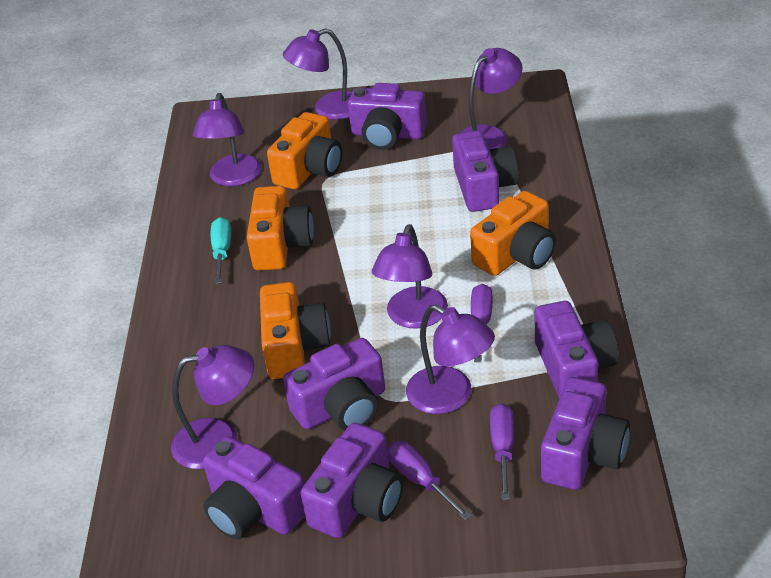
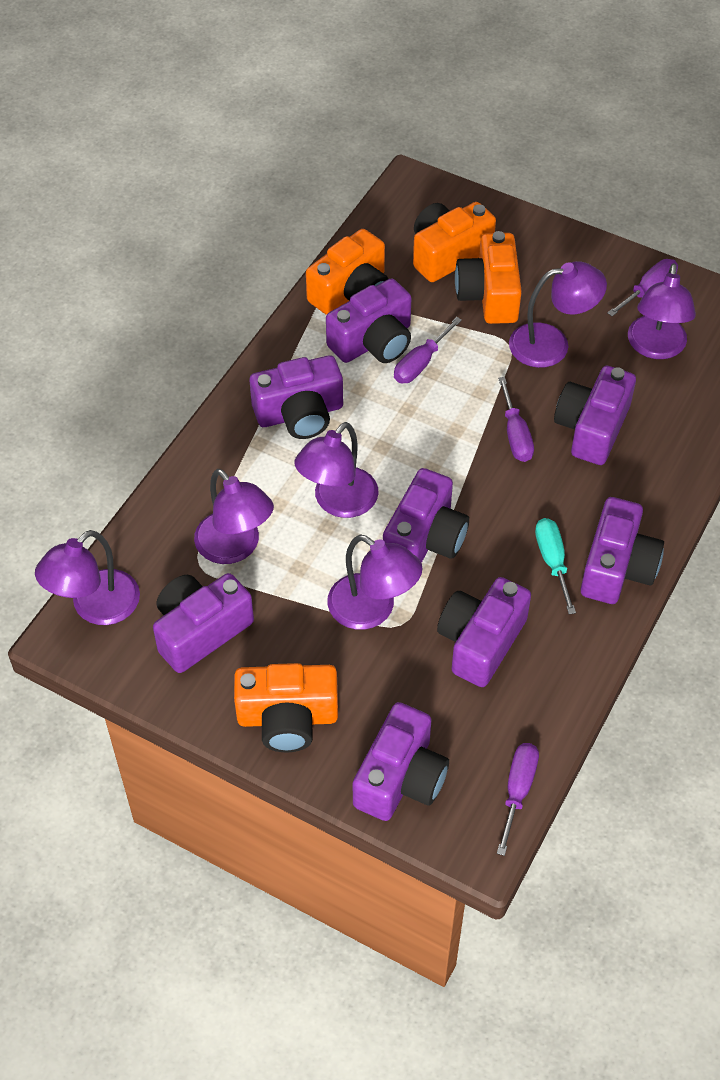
purple camera: 7 -> 8
purple screwdriver: 3 -> 4

